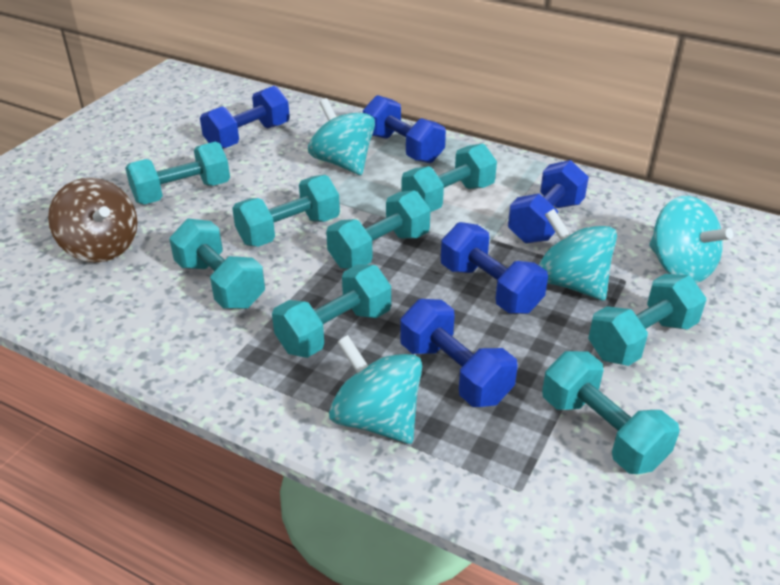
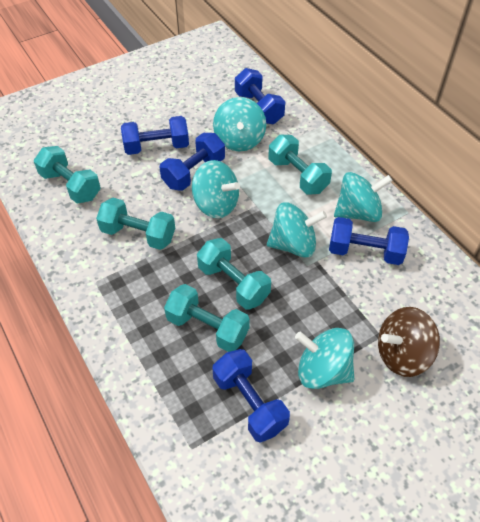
turquoise dumbbell: 8 -> 5
turquoise spinning top: 4 -> 5

